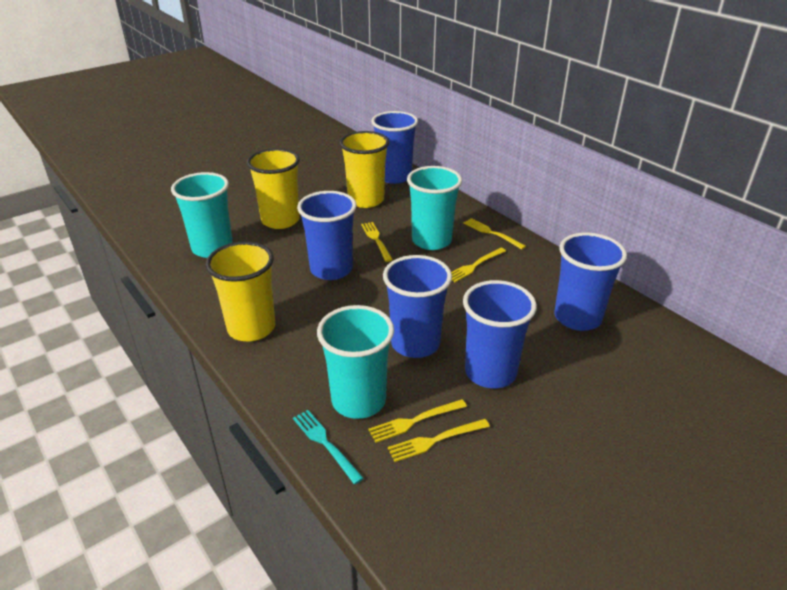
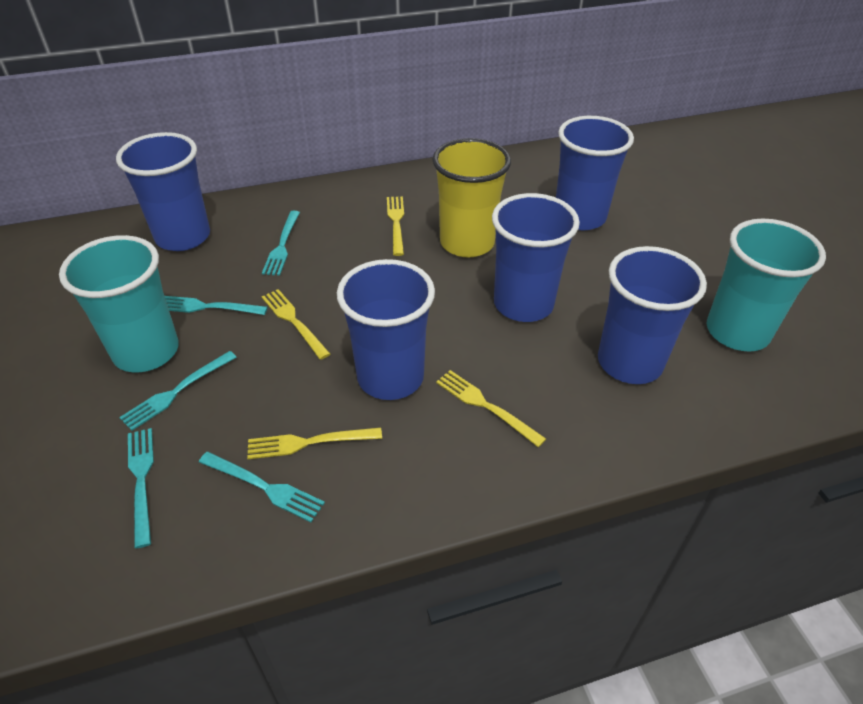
turquoise cup: 3 -> 2
turquoise fork: 1 -> 5
yellow cup: 3 -> 1
yellow fork: 5 -> 4

